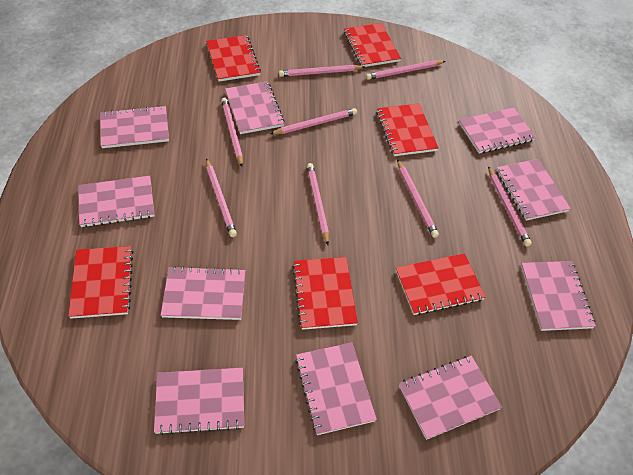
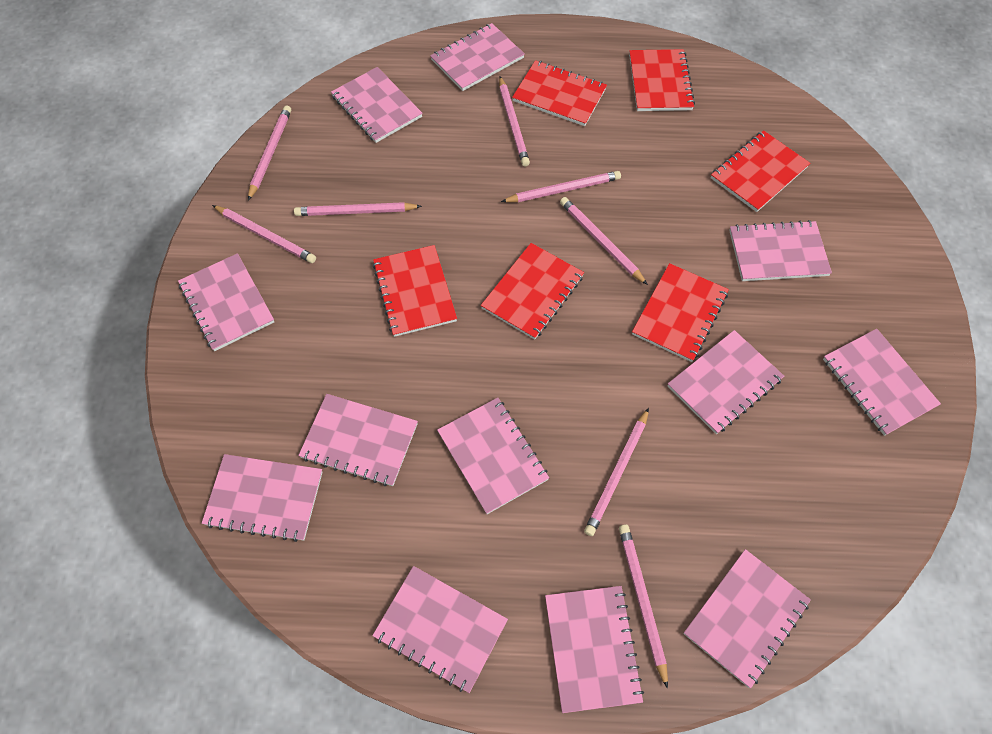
pink notebook: 10 -> 12

